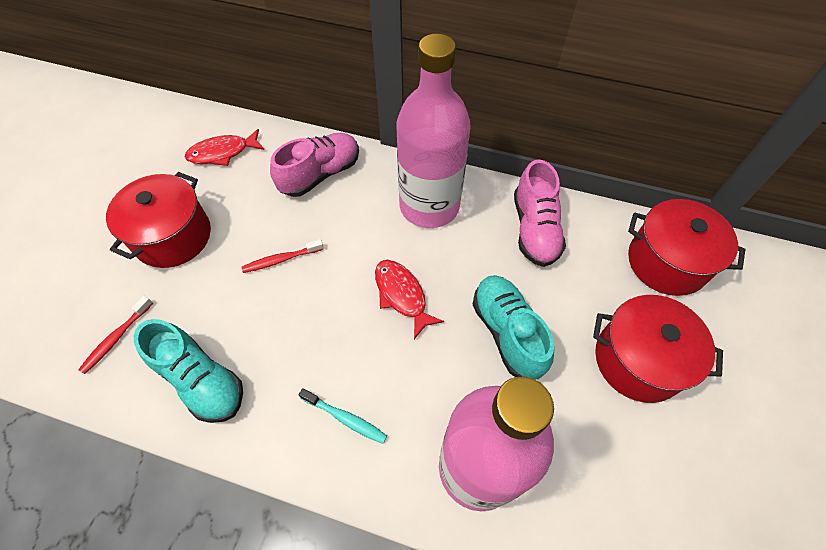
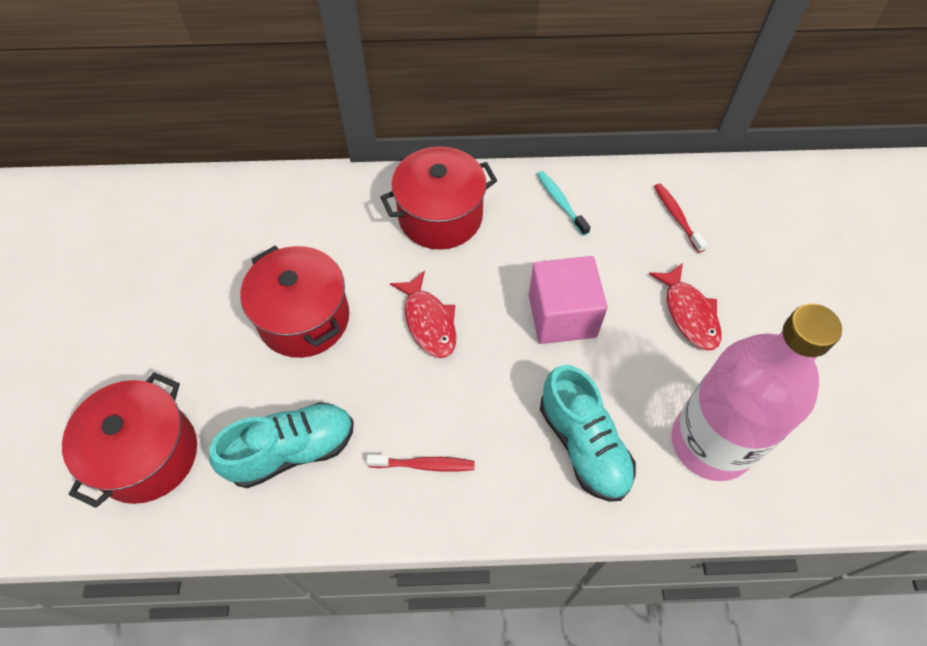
pink bottle: 2 -> 1
pink cube: 0 -> 1
pink shoe: 2 -> 0

